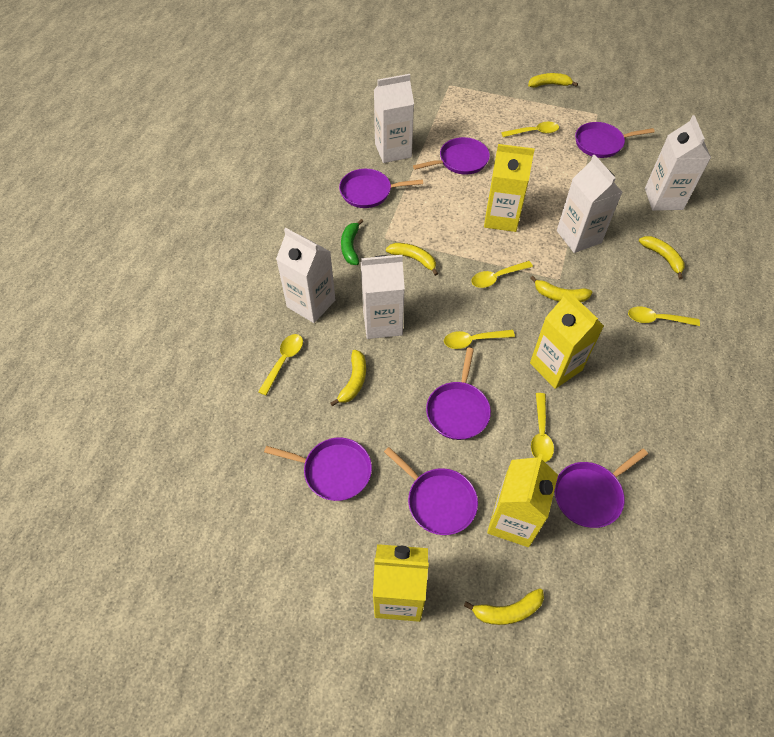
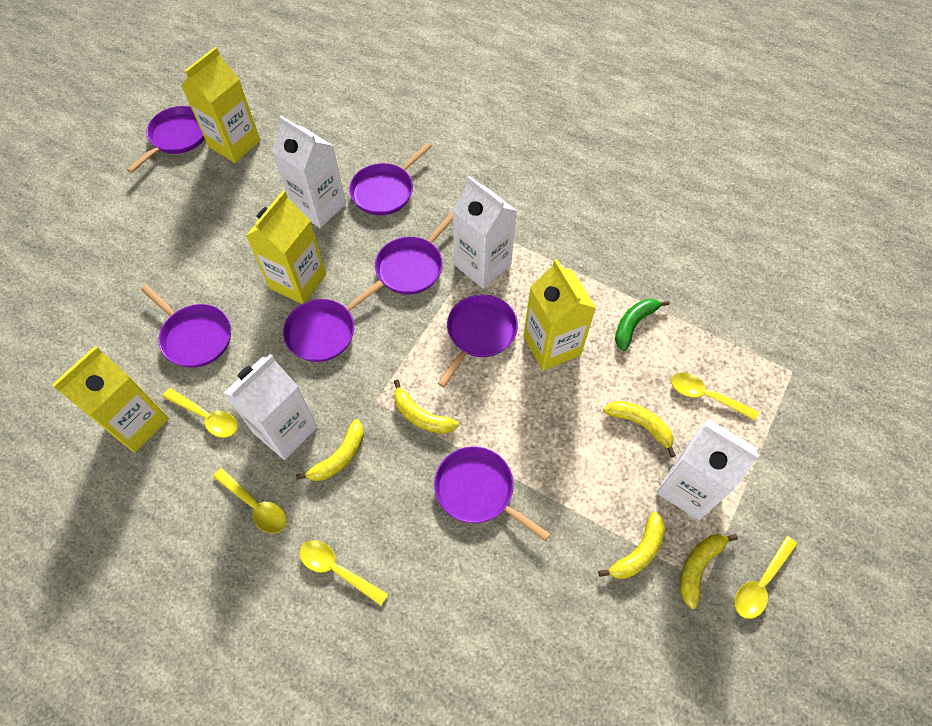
white carton: 5 -> 4
yellow banana: 6 -> 5
yellow spoon: 6 -> 5

